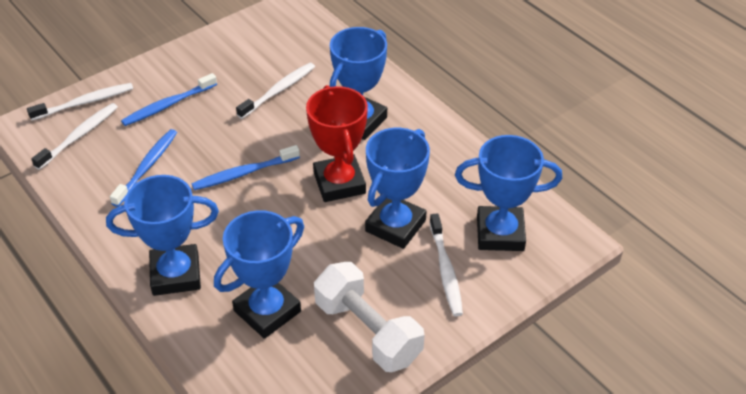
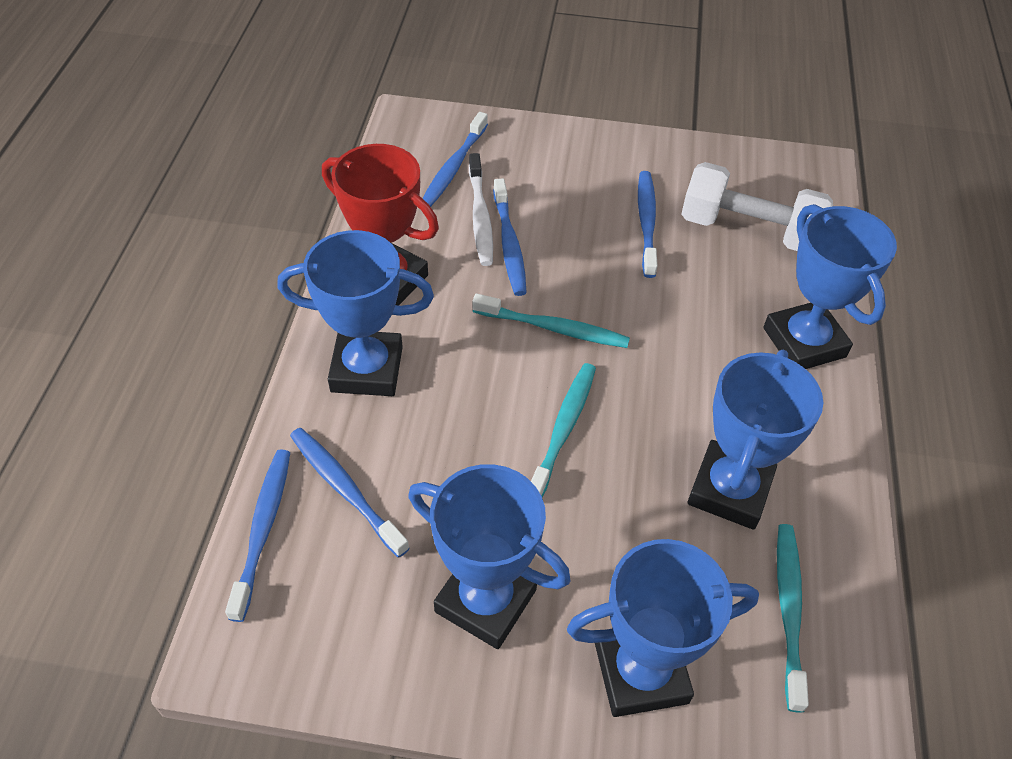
blue toothbrush: 3 -> 5
turquoise toothbrush: 0 -> 3
white toothbrush: 4 -> 1

